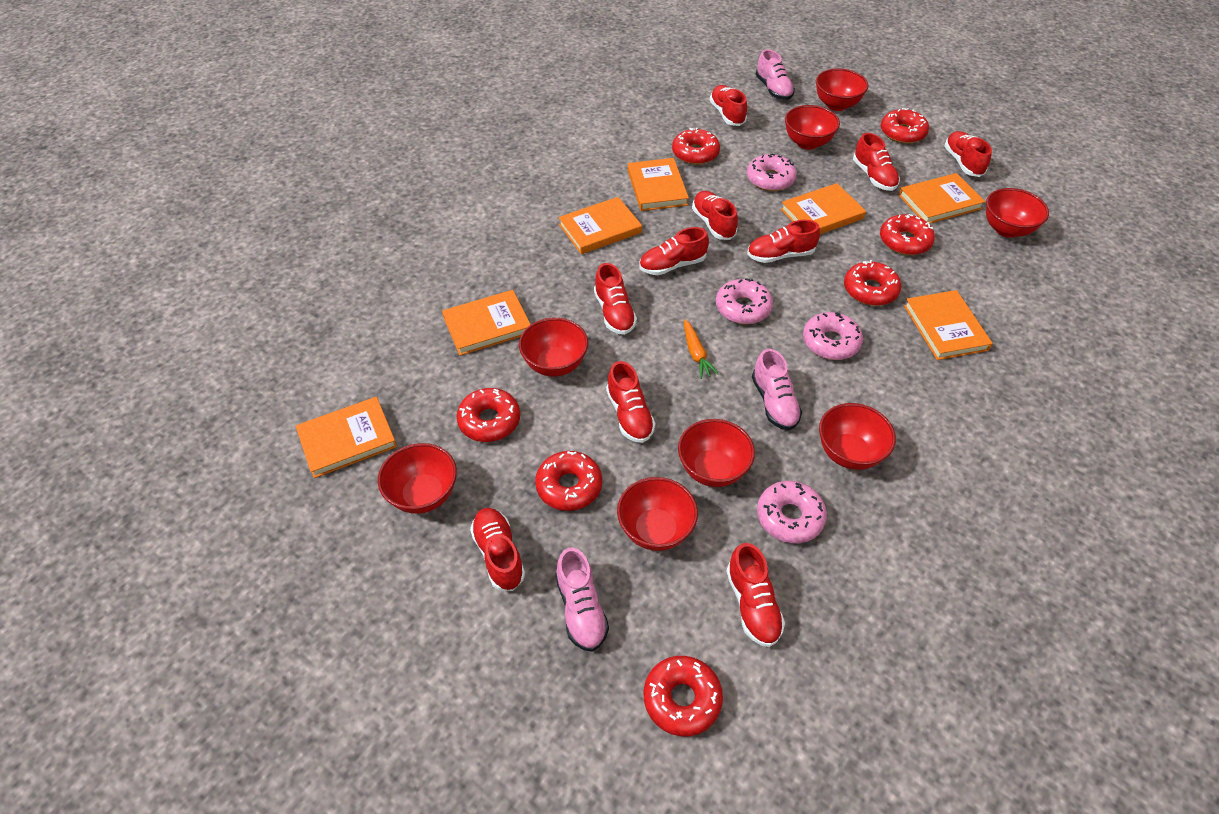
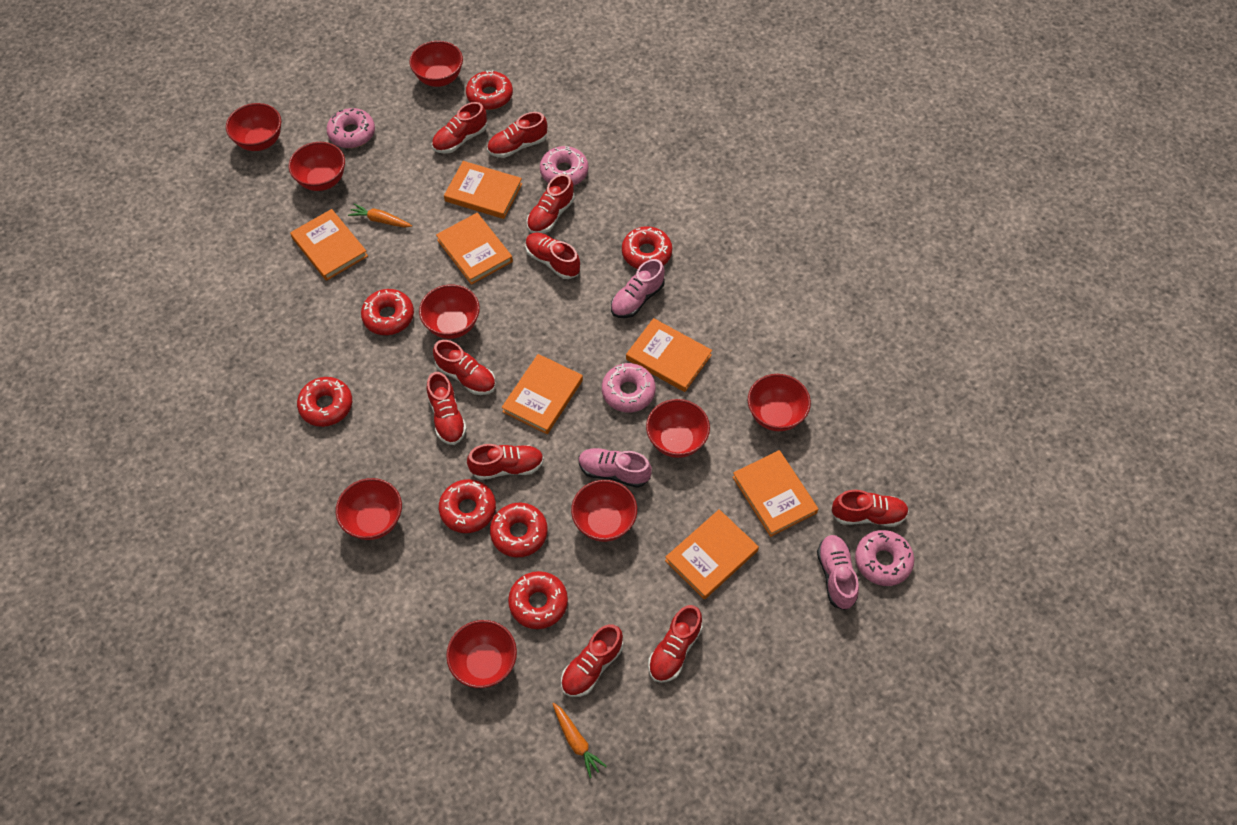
orange carrot: 1 -> 2
red bowl: 8 -> 9

